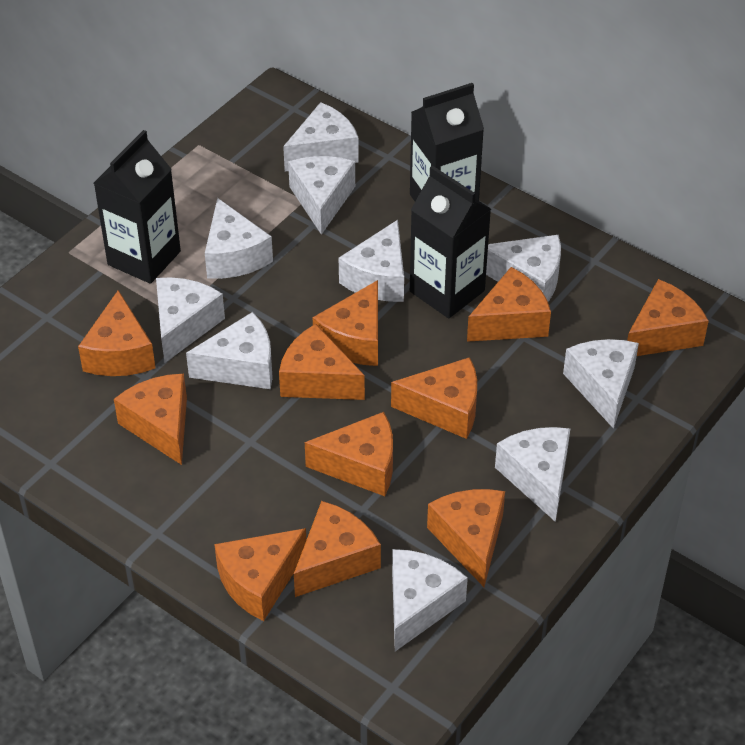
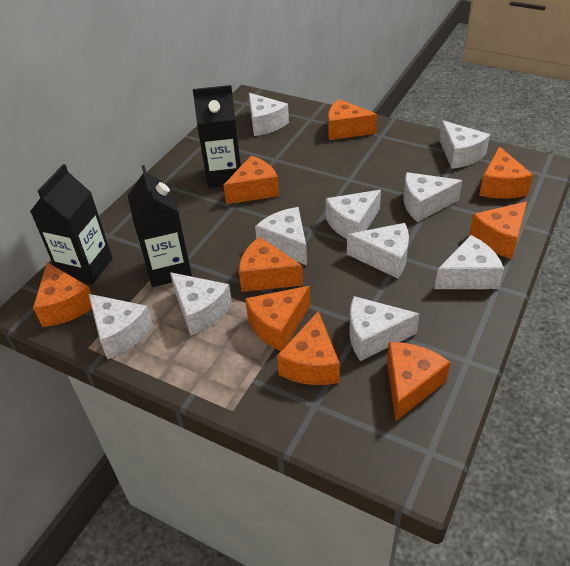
orange cheese: 11 -> 9

